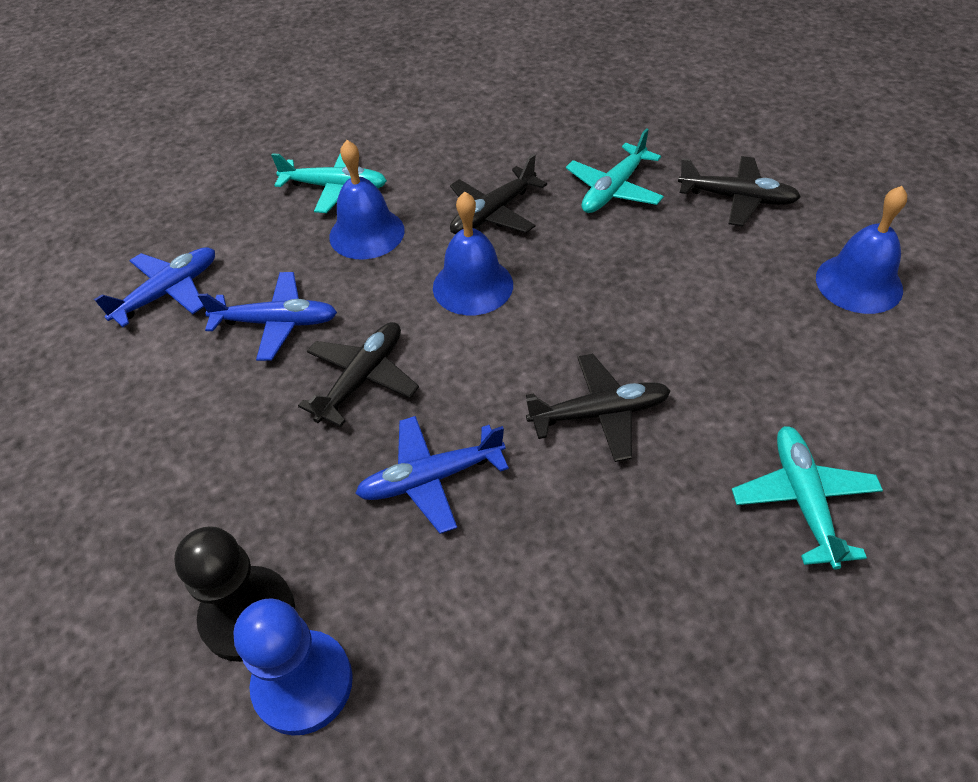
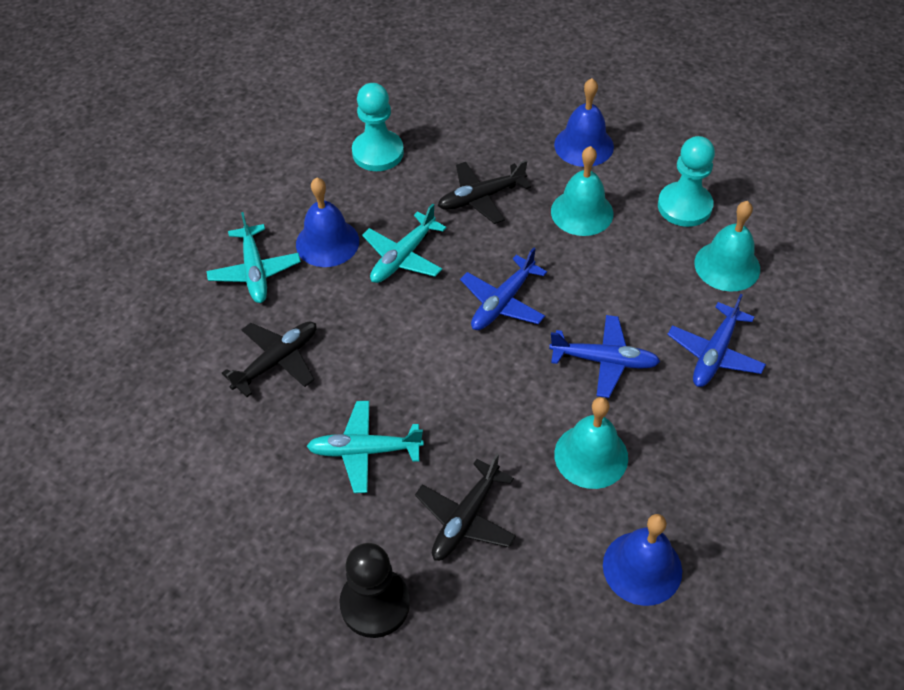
black plane: 4 -> 3
blue pawn: 1 -> 0
turquoise bell: 0 -> 3
turquoise pawn: 0 -> 2

